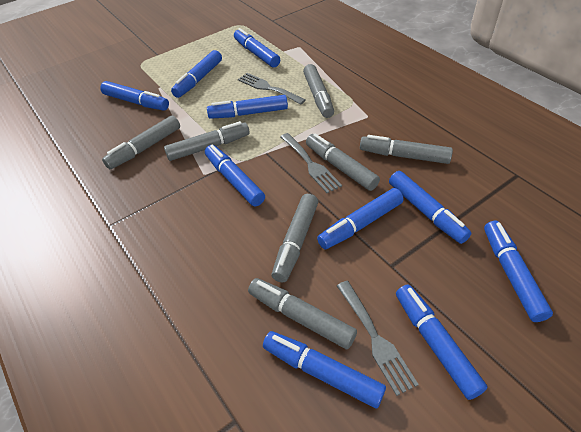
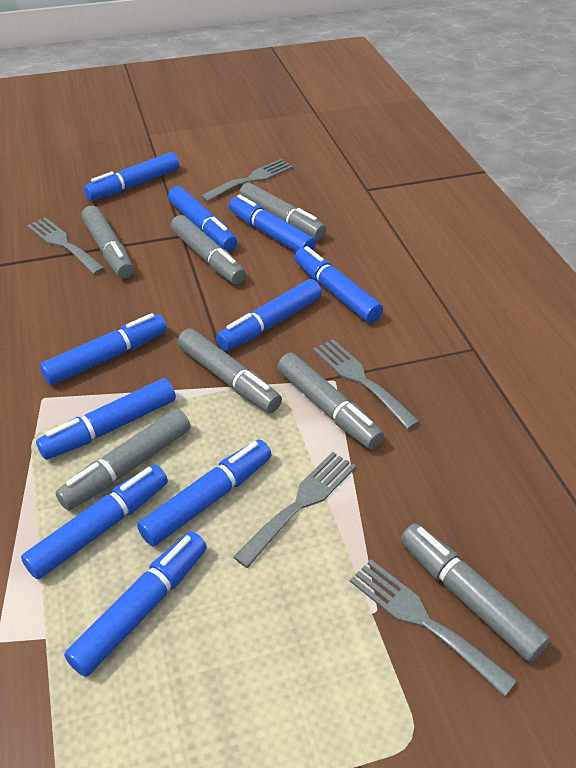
grey fork: 3 -> 5

